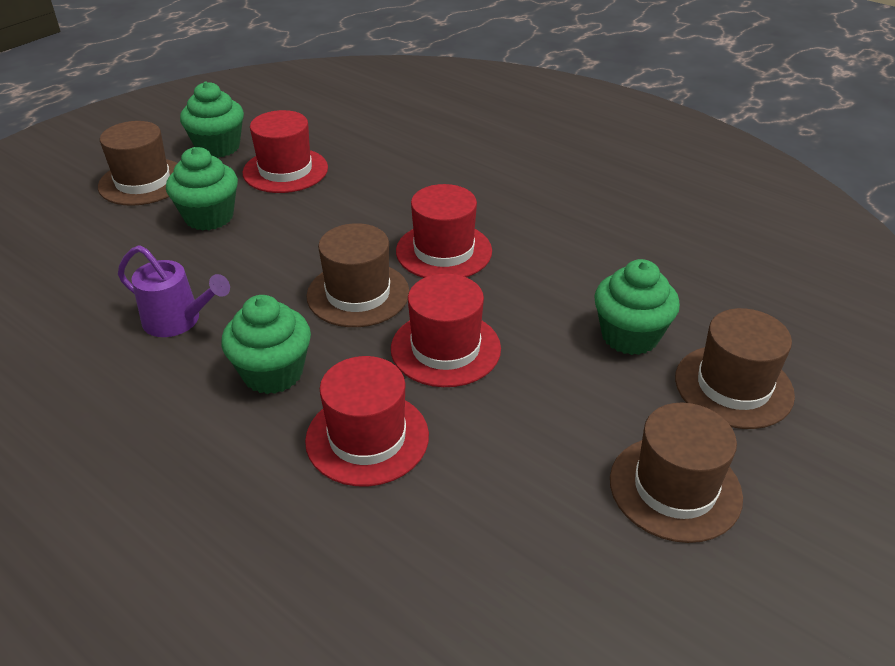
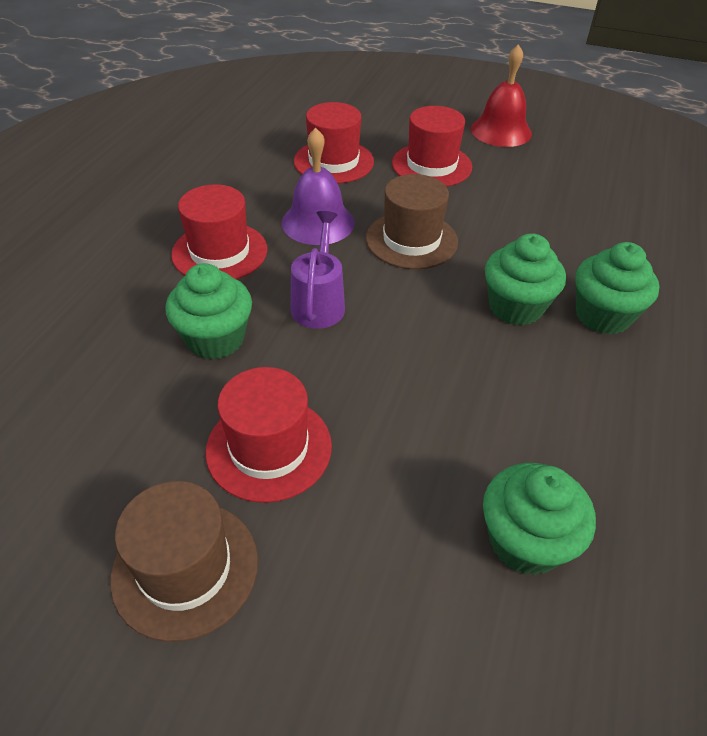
brown hat: 4 -> 2
purple bell: 0 -> 1
red bell: 0 -> 1

